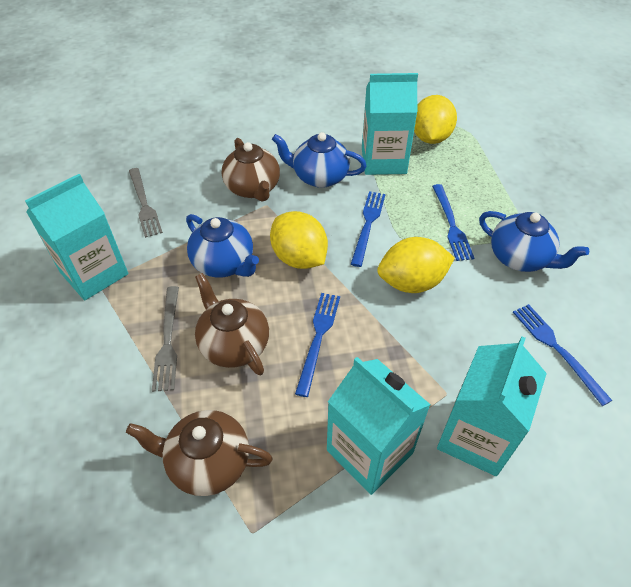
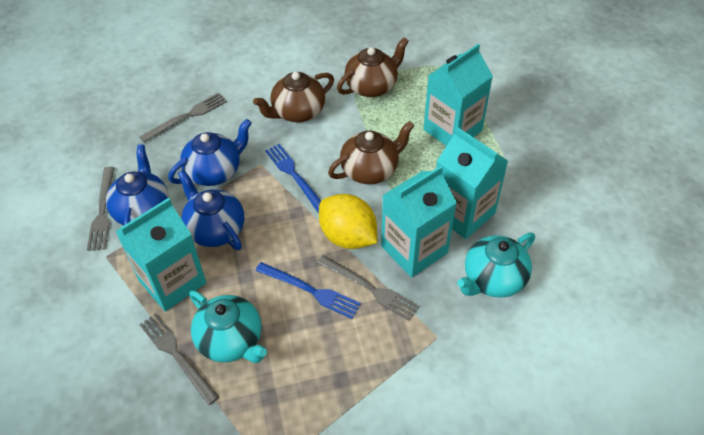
blue fork: 4 -> 2
grey fork: 2 -> 4
turquoise teapot: 0 -> 2
yellow lemon: 3 -> 1

